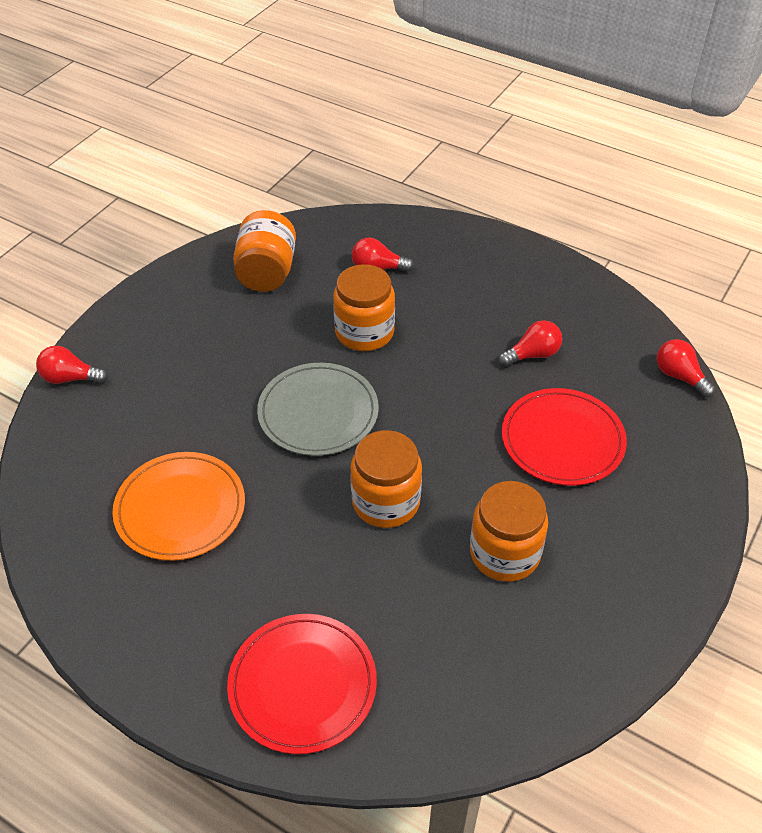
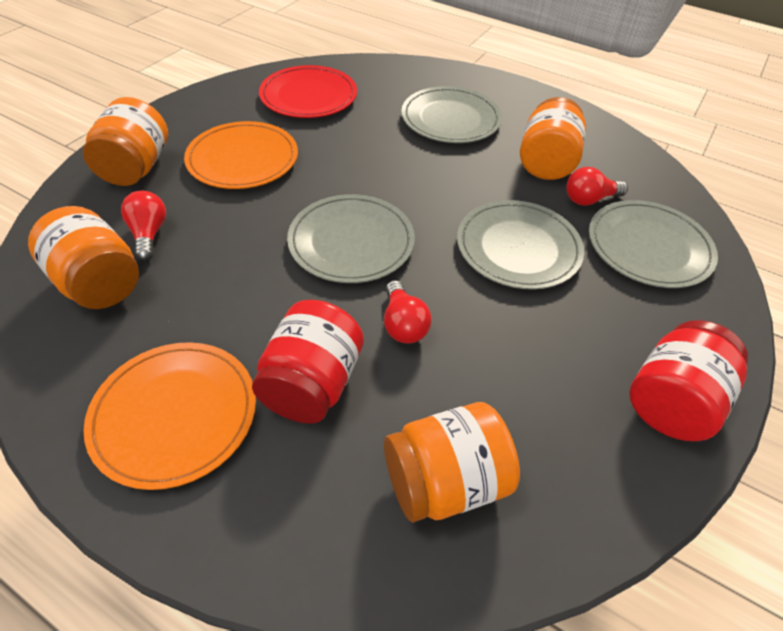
grey plate: 1 -> 4
orange plate: 1 -> 2
red jar: 0 -> 2
red light bulb: 4 -> 3
red plate: 2 -> 1

